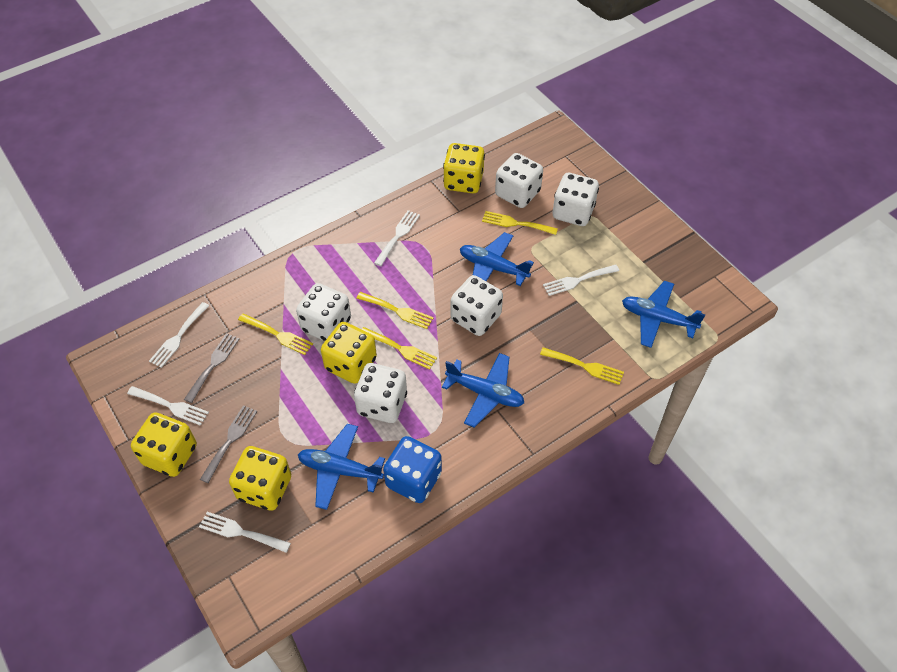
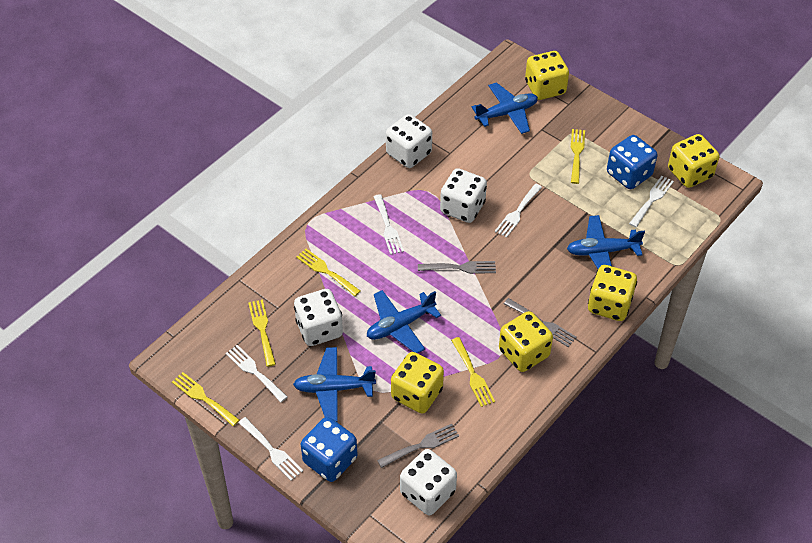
blue dice: 1 -> 2
grey fork: 2 -> 3
white dice: 5 -> 4
yellow dice: 4 -> 5

